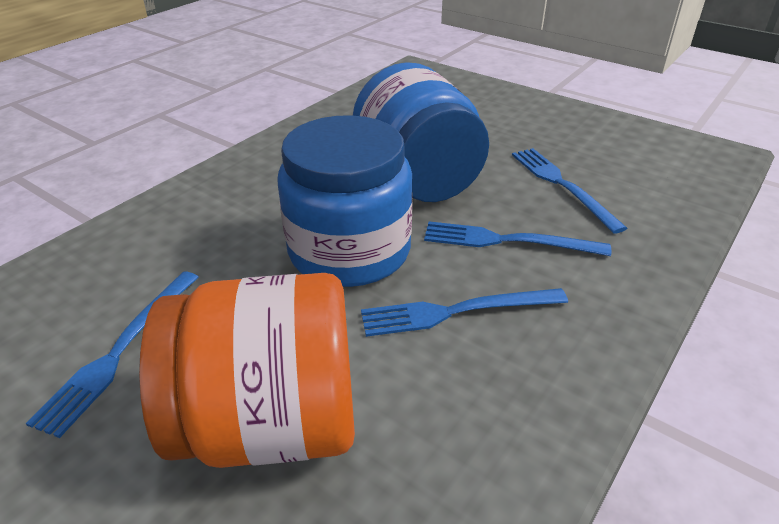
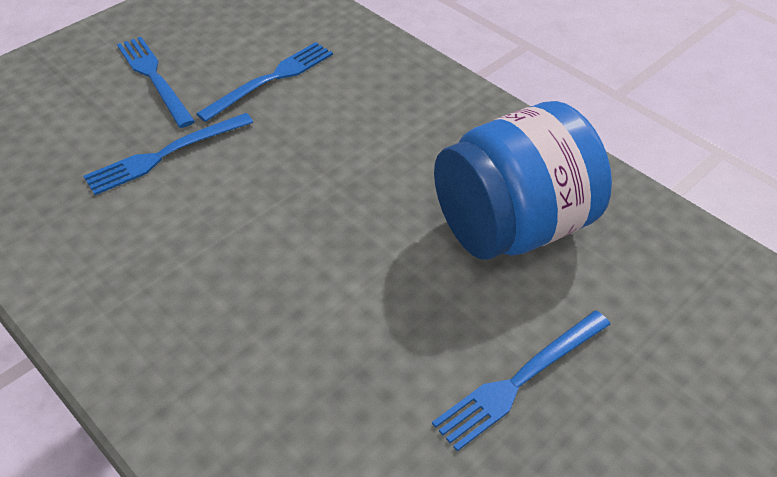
blue jar: 2 -> 1
orange jar: 1 -> 0

